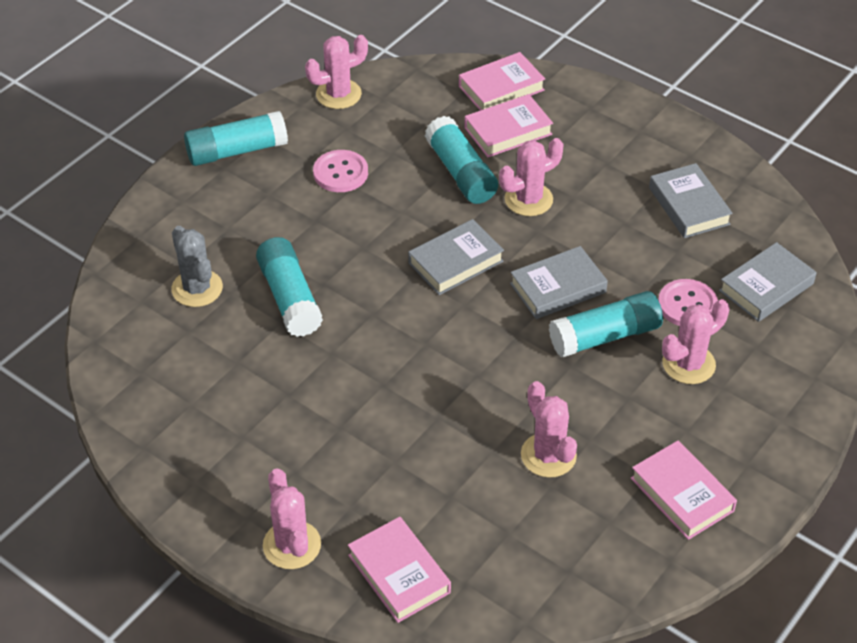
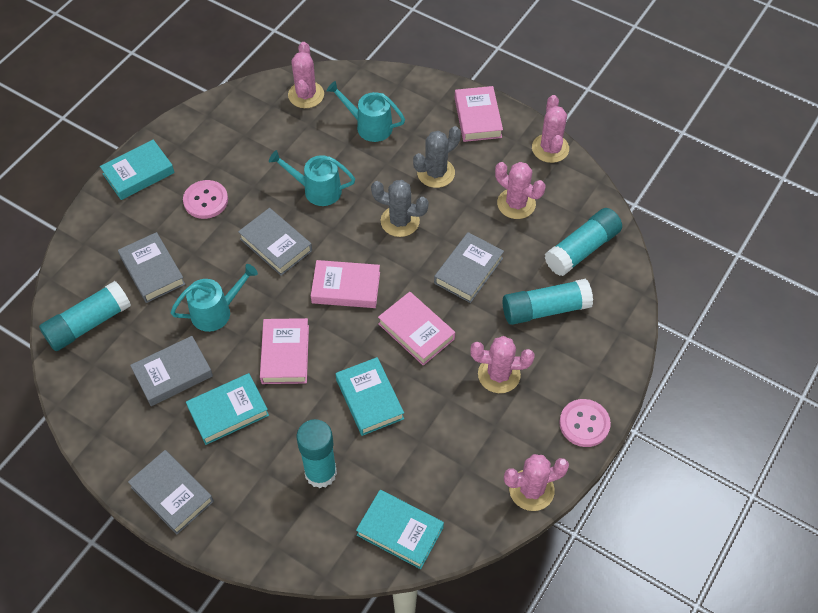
grey book: 4 -> 5
grey cactus: 1 -> 2
turquoise book: 0 -> 4
turquoise watering can: 0 -> 3

